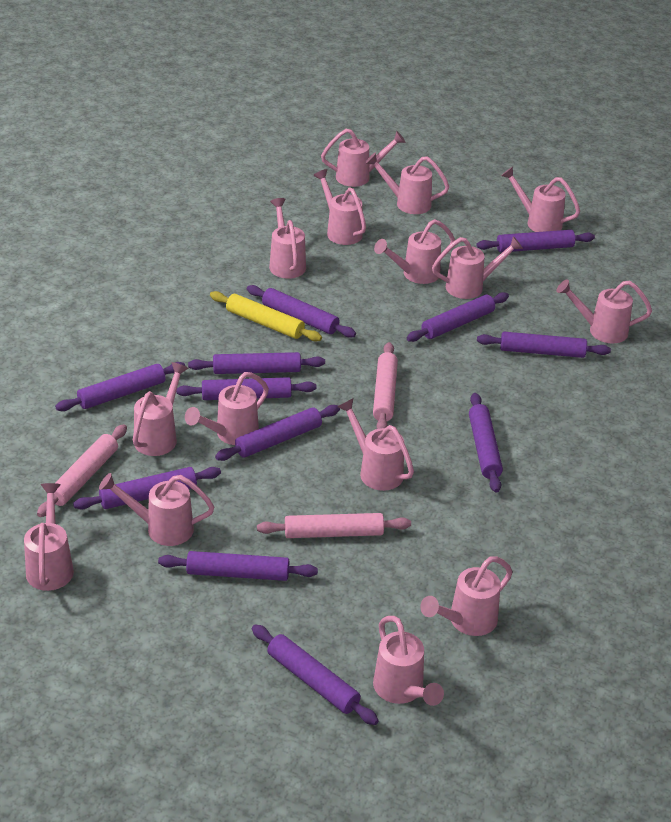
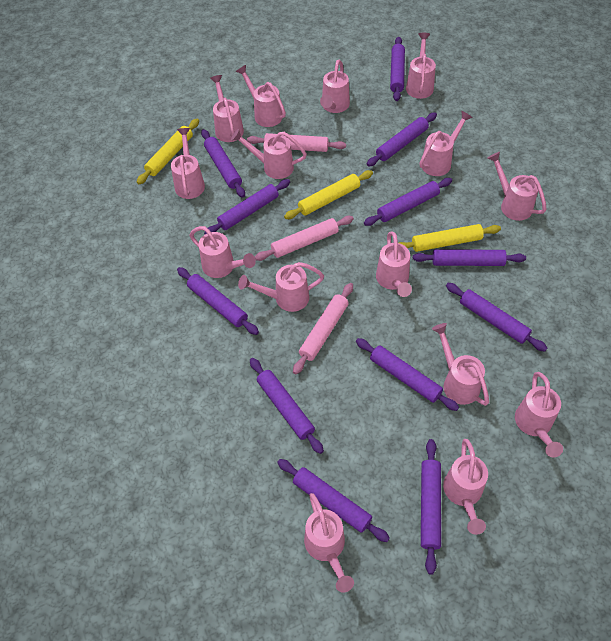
yellow rolling pin: 1 -> 3

